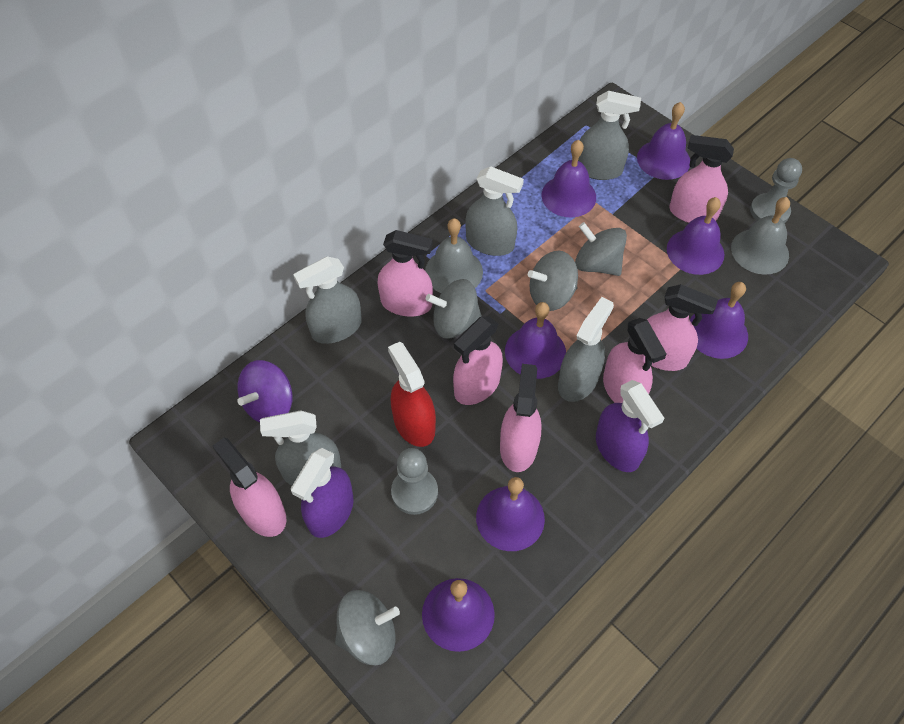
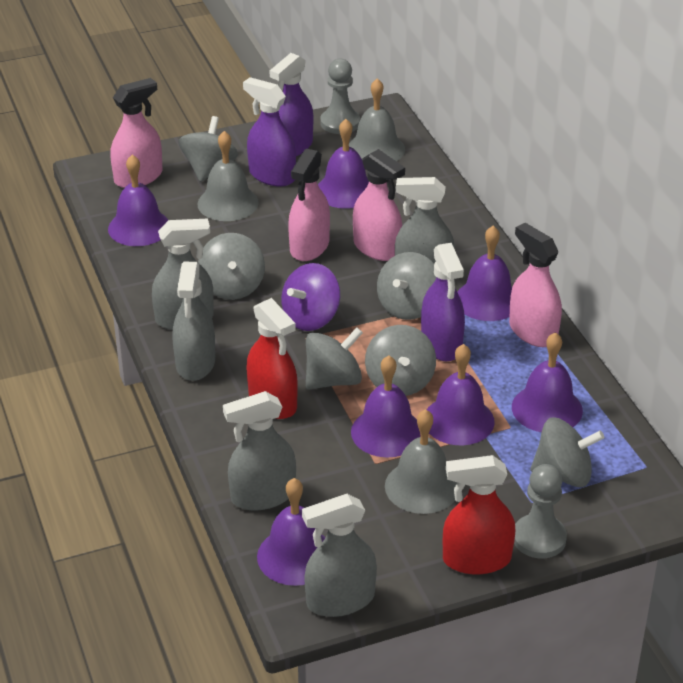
grey bell: 2 -> 3
grey spinning top: 4 -> 6
pink spray bottle: 7 -> 4
purple spray bottle: 2 -> 3
red spray bottle: 1 -> 2

